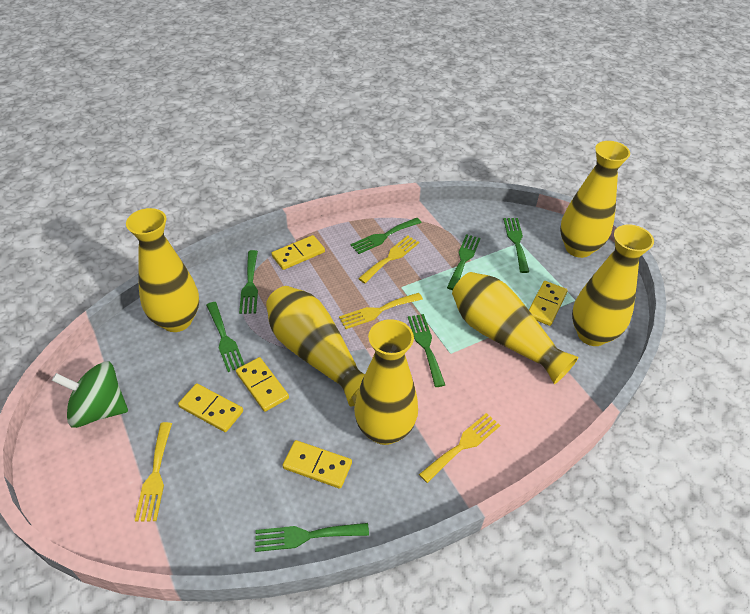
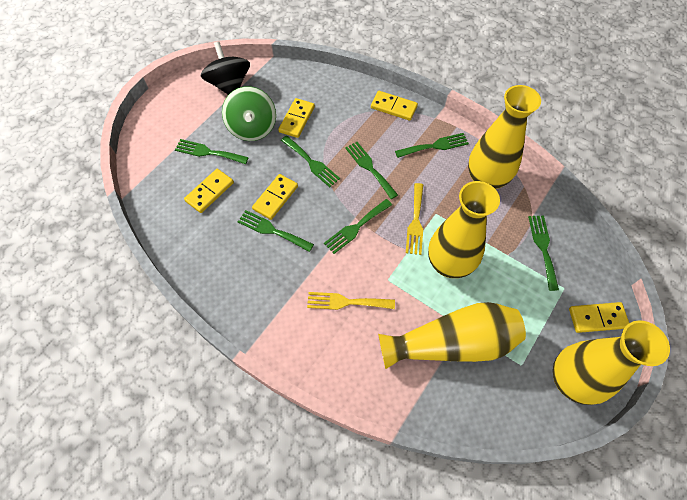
black spinning top: 0 -> 1
yellow fork: 4 -> 2
yellow vase: 6 -> 4

